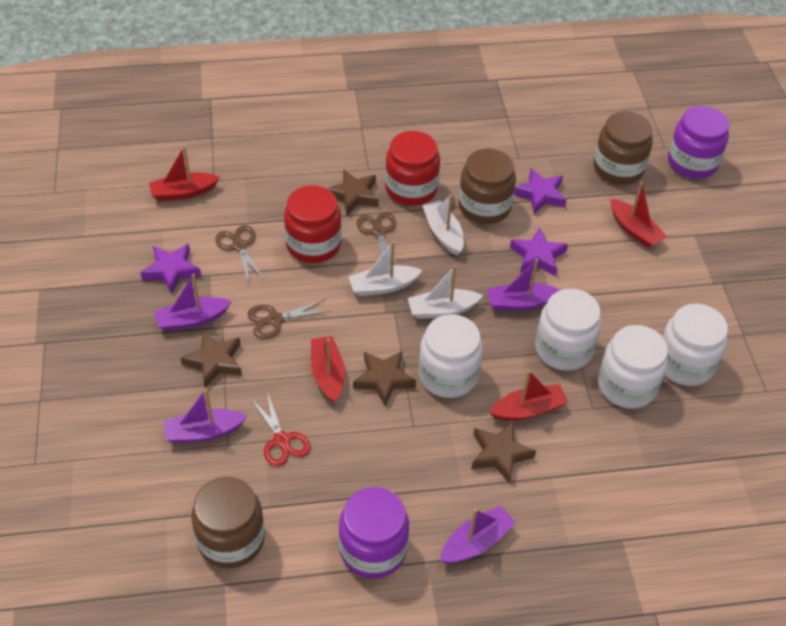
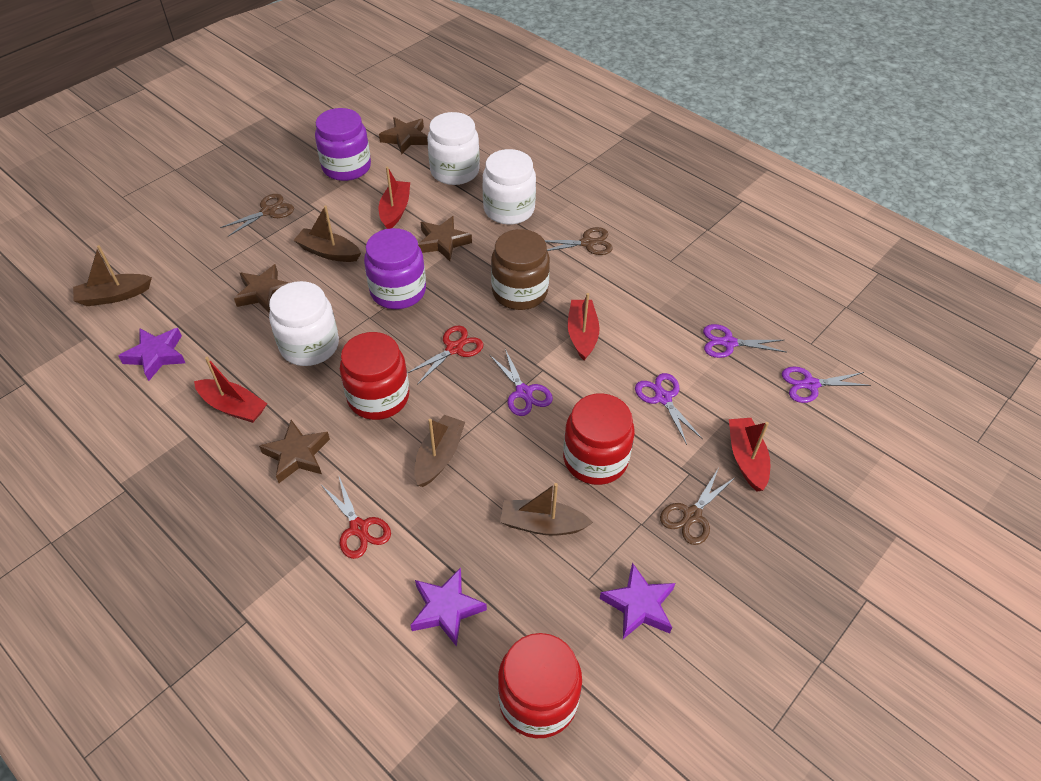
brown boat: 0 -> 4
brown jar: 3 -> 1
purple boat: 4 -> 0
purple scissors: 0 -> 4
red jar: 2 -> 3
red scissors: 1 -> 2
white boat: 3 -> 0
white jar: 4 -> 3

